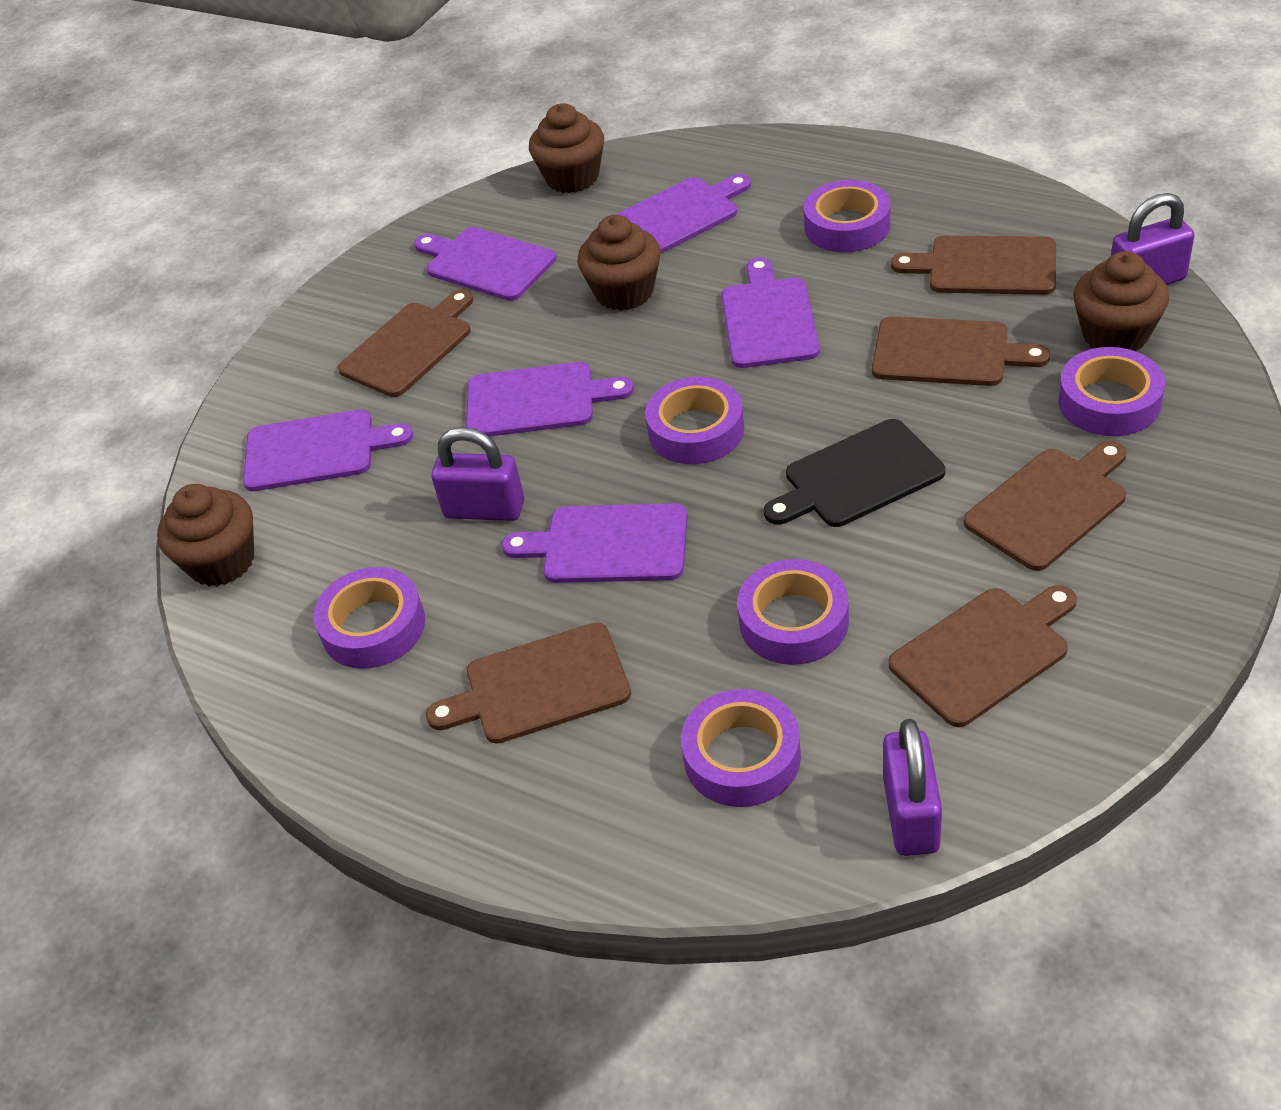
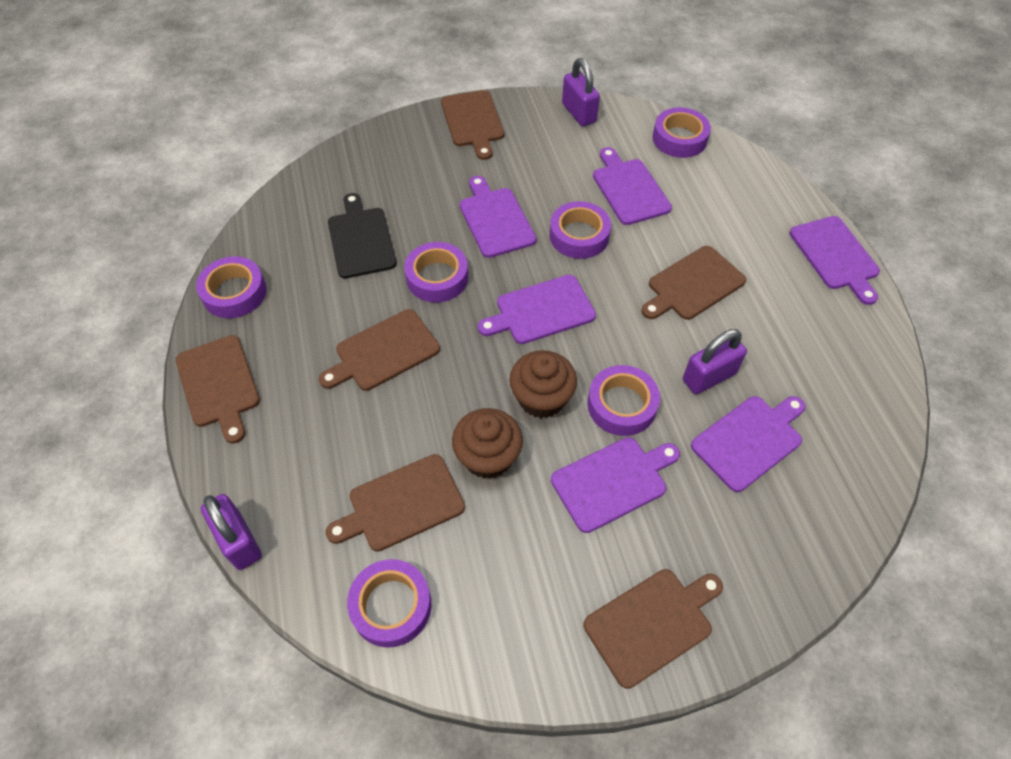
brown cupcake: 4 -> 2

